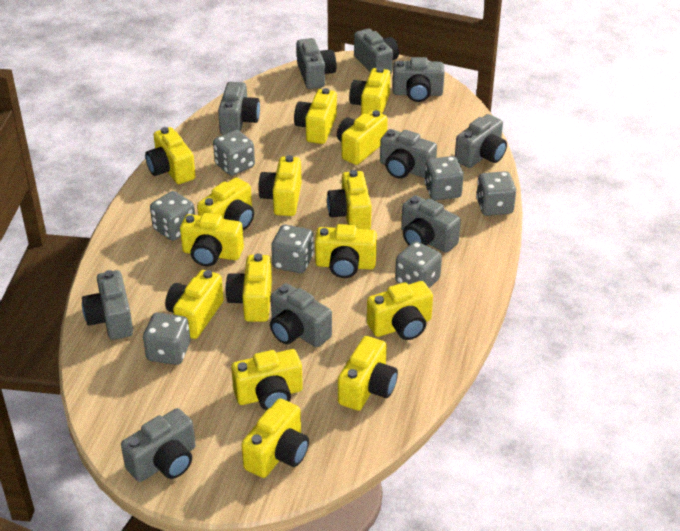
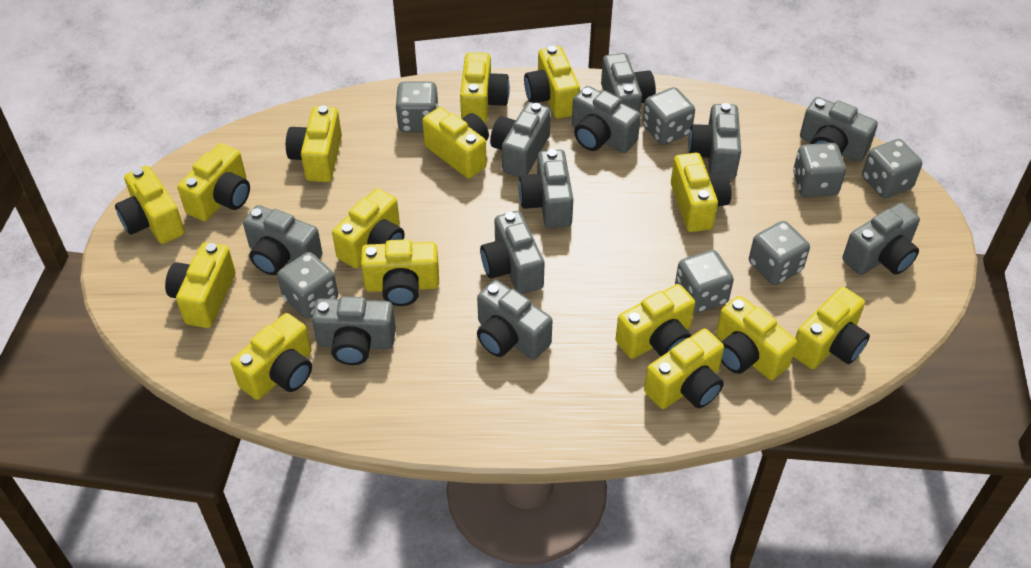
grey camera: 10 -> 11

